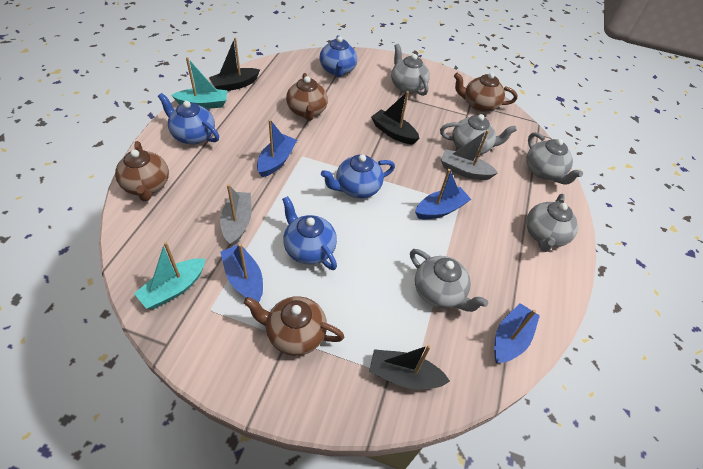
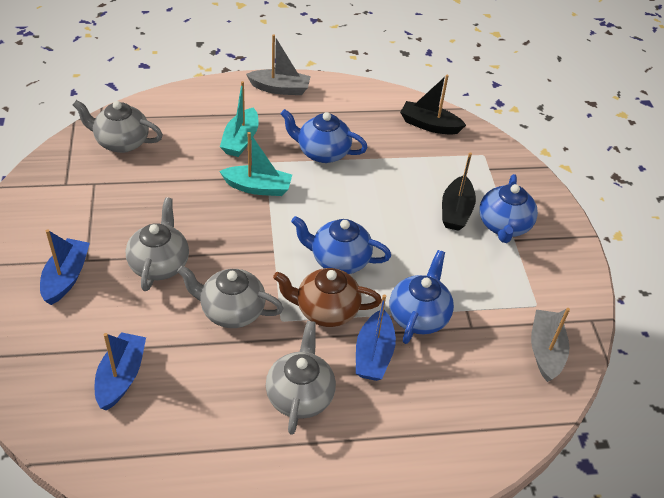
black boat: 3 -> 2
blue boat: 4 -> 3
brown teapot: 4 -> 1
grey teapot: 5 -> 4

